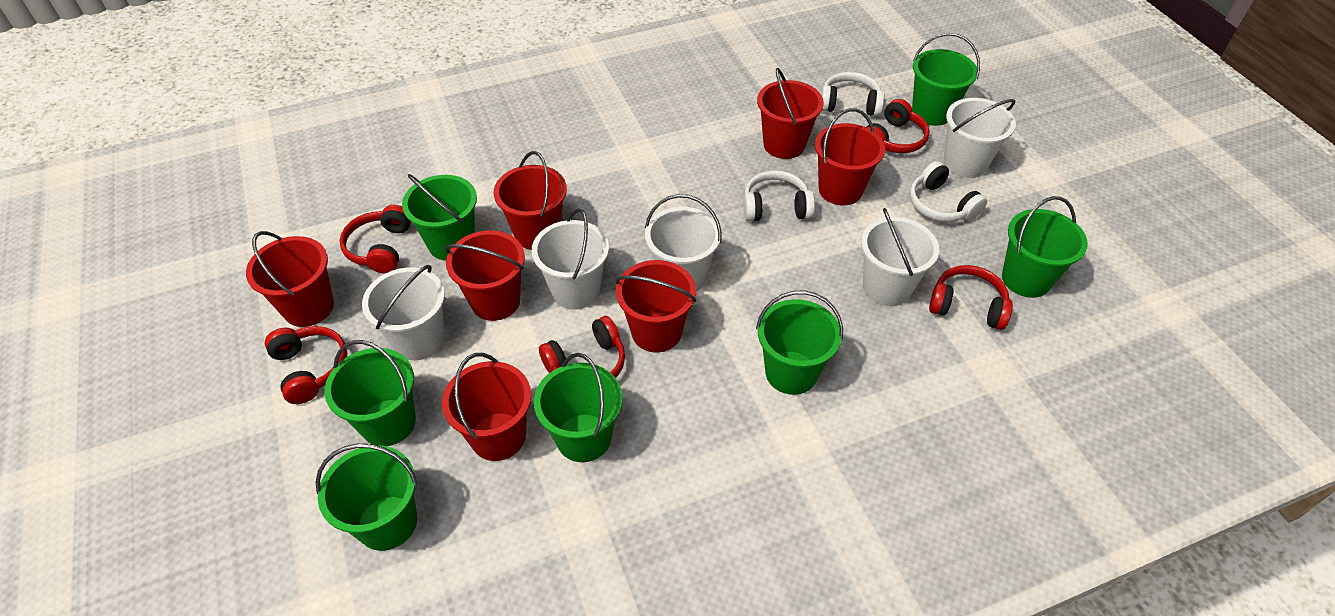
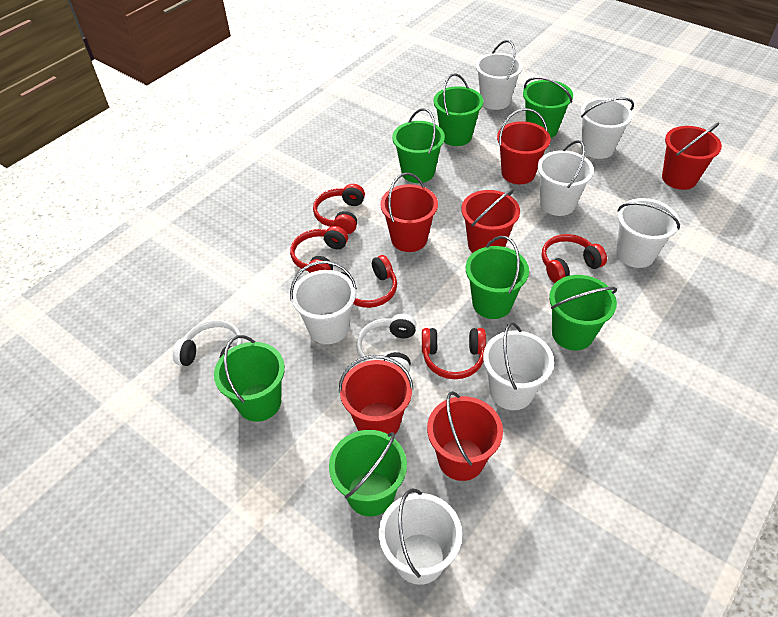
red bucket: 7 -> 6
white bucket: 5 -> 7
white headphones: 3 -> 2

